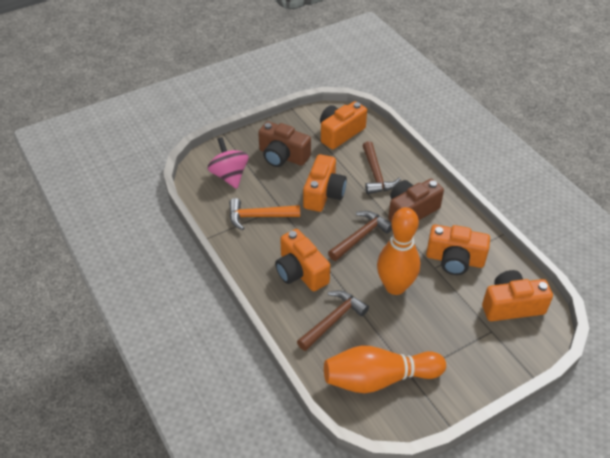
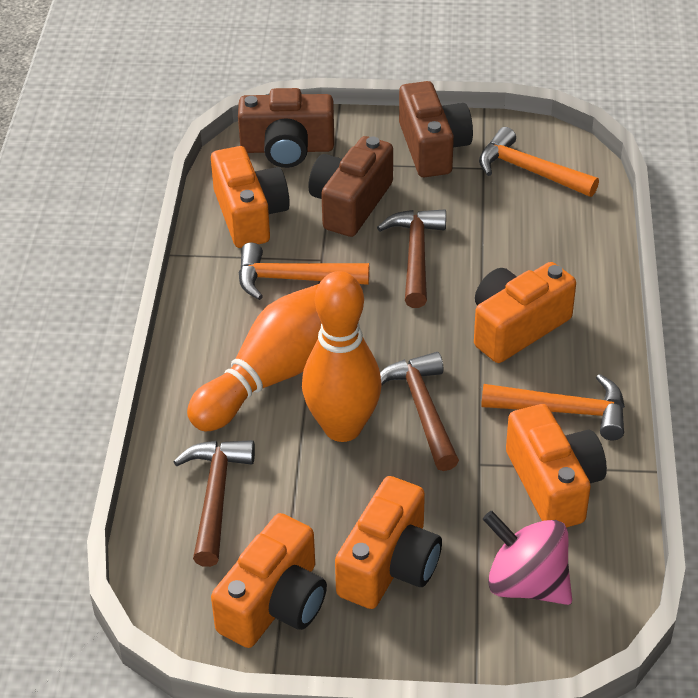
brown camera: 2 -> 3
orange hammer: 1 -> 3

